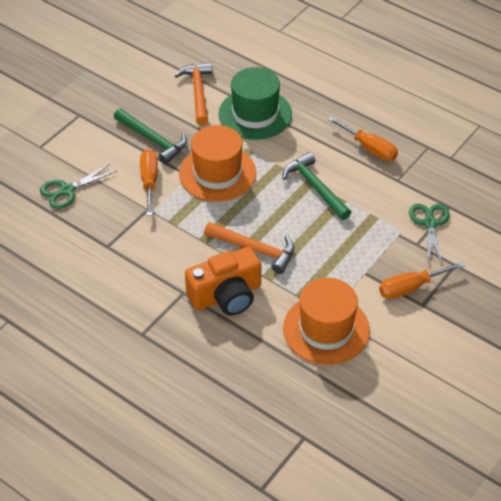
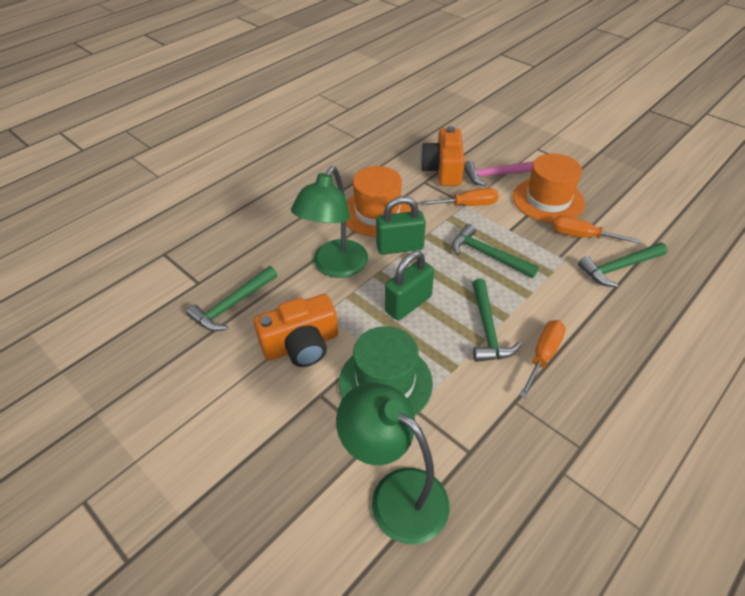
green hammer: 2 -> 4
green lamp: 0 -> 2
green padlock: 0 -> 2
green scissors: 2 -> 0
orange camera: 1 -> 2
orange hammer: 2 -> 0
pink hammer: 0 -> 1

